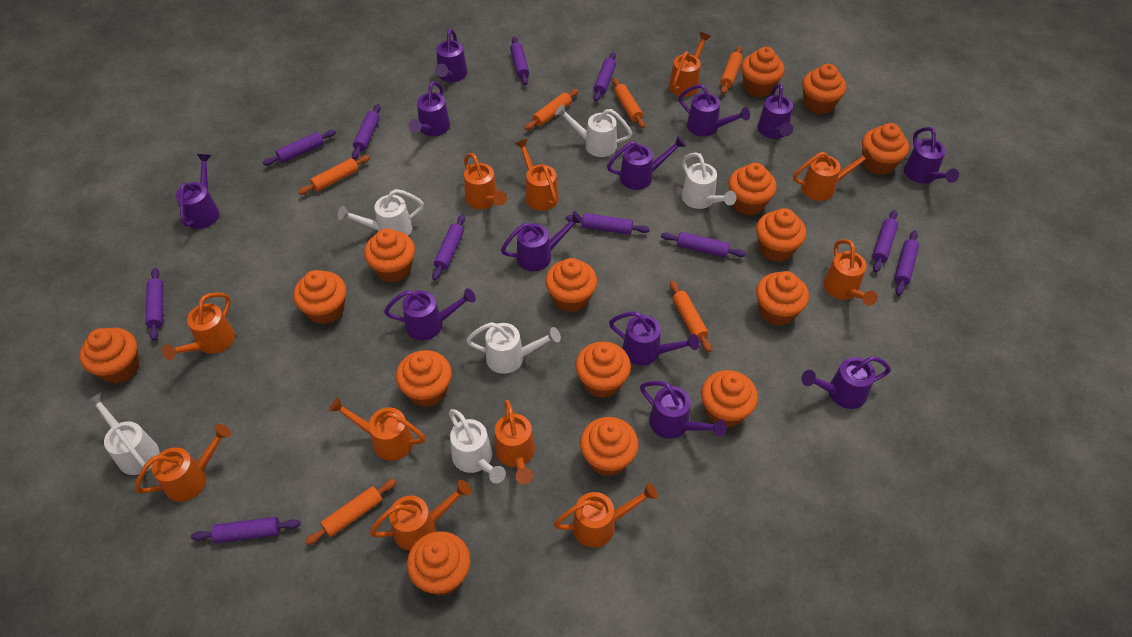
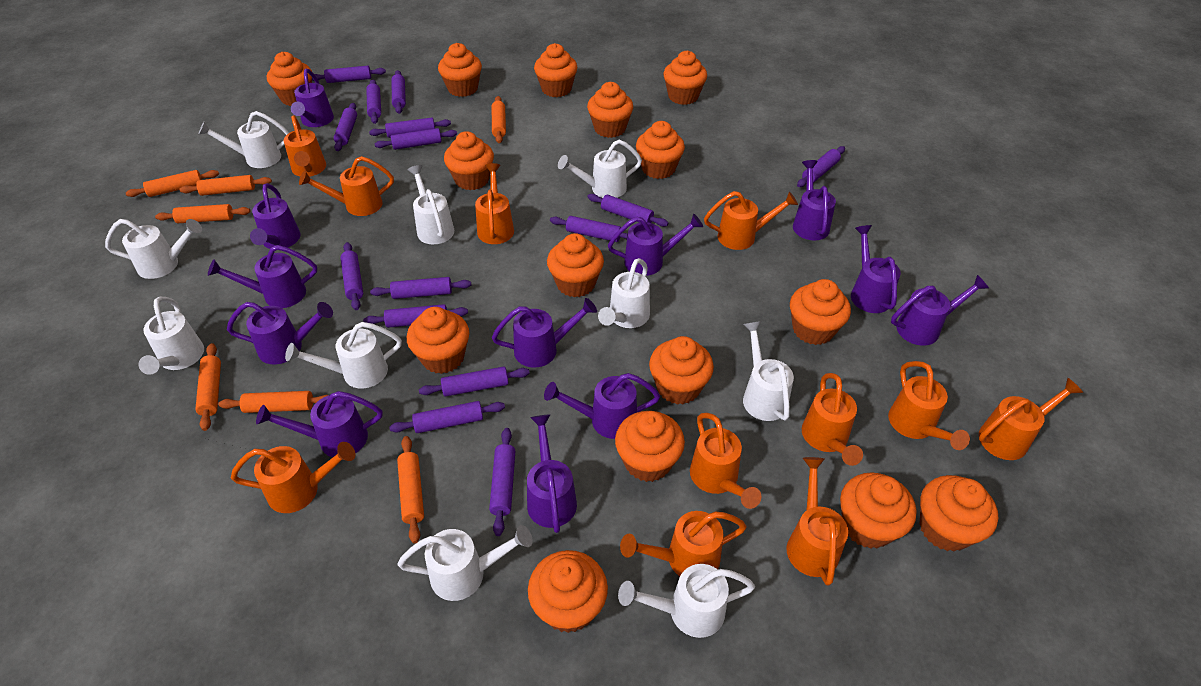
orange rolling pin: 6 -> 7
purple rolling pin: 11 -> 15
white watering can: 6 -> 10

